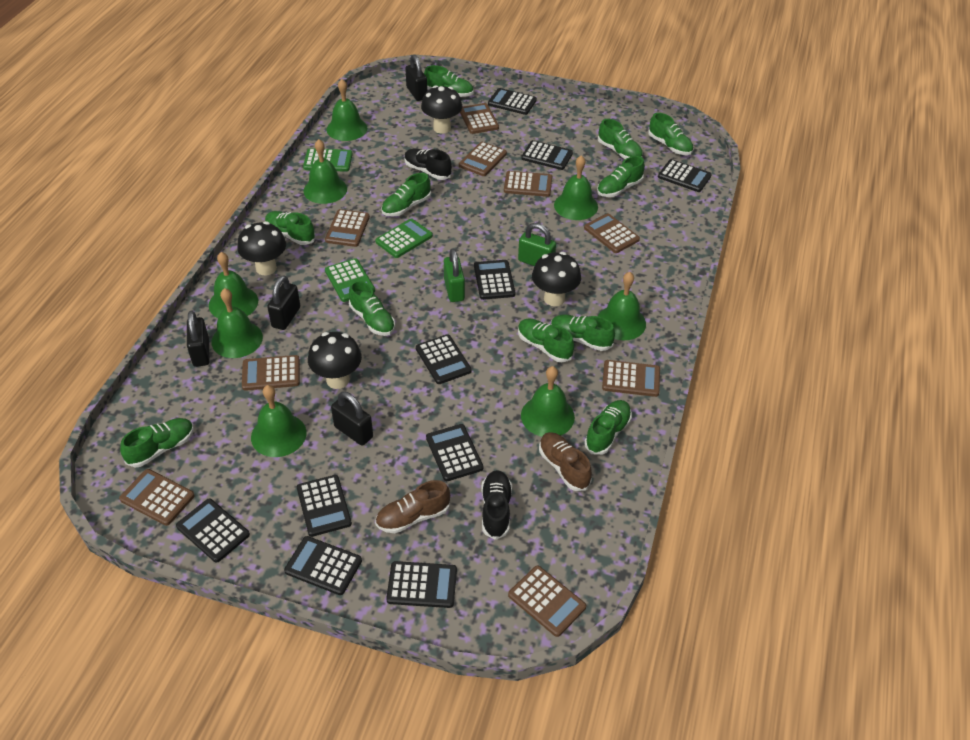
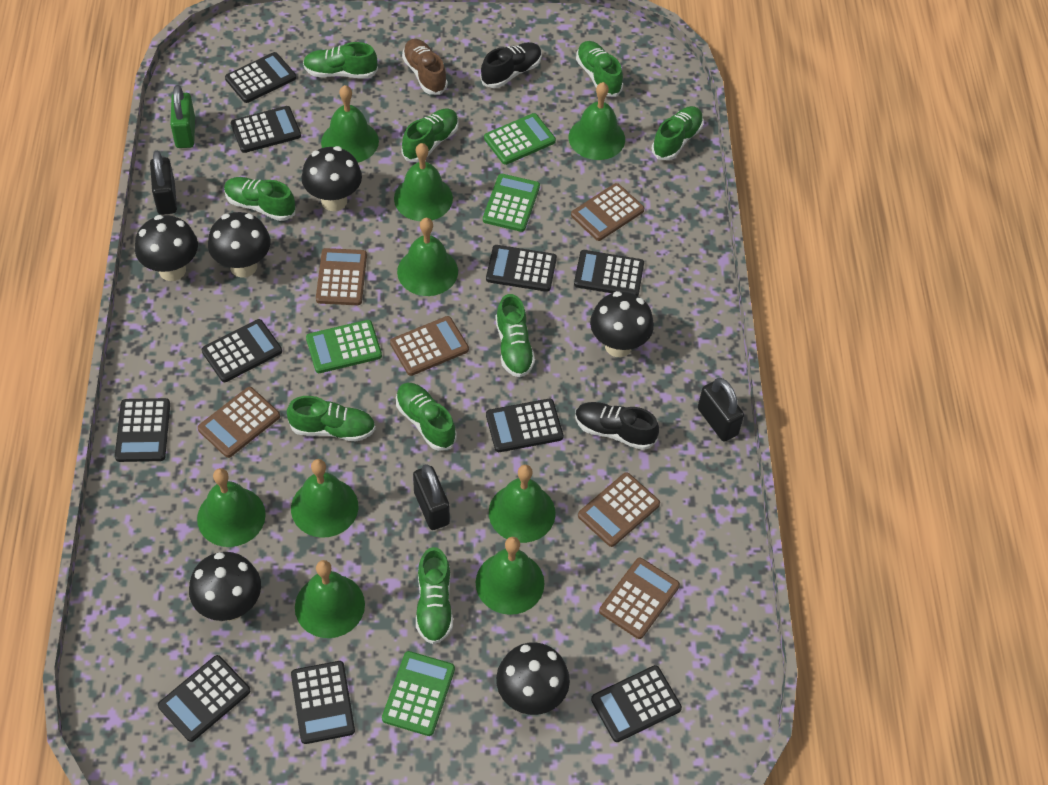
black mushroom: 4 -> 6
black padlock: 4 -> 3
brown calculator: 9 -> 6
brown shoe: 2 -> 1
green bell: 8 -> 9
green calculator: 3 -> 4
green padlock: 2 -> 1
green shoe: 11 -> 9

